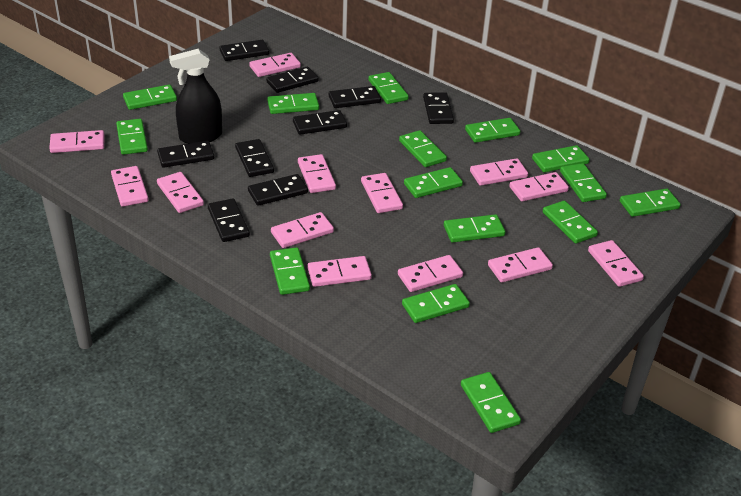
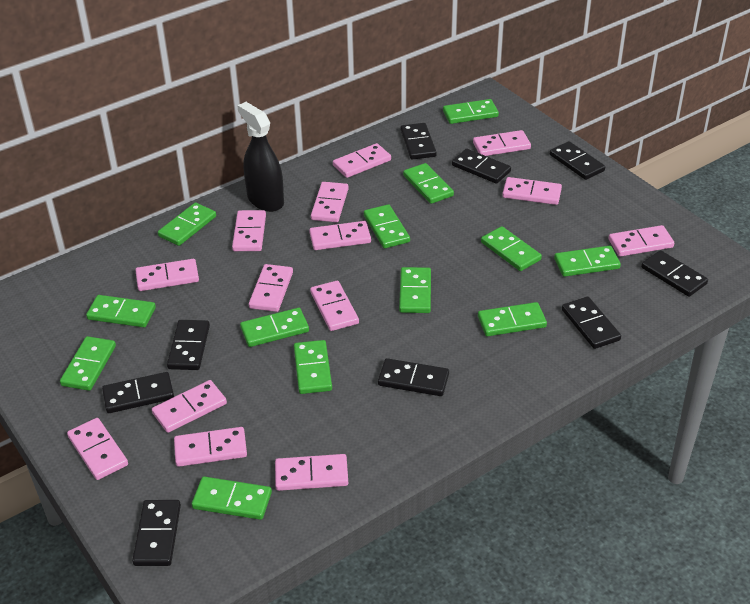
green domino: 15 -> 13
pink domino: 13 -> 14

